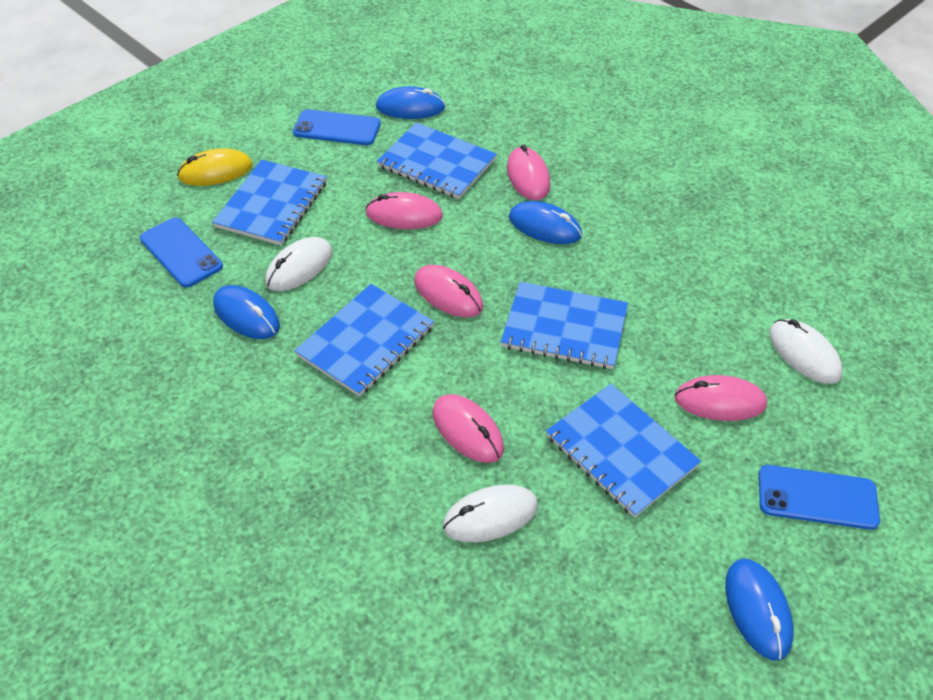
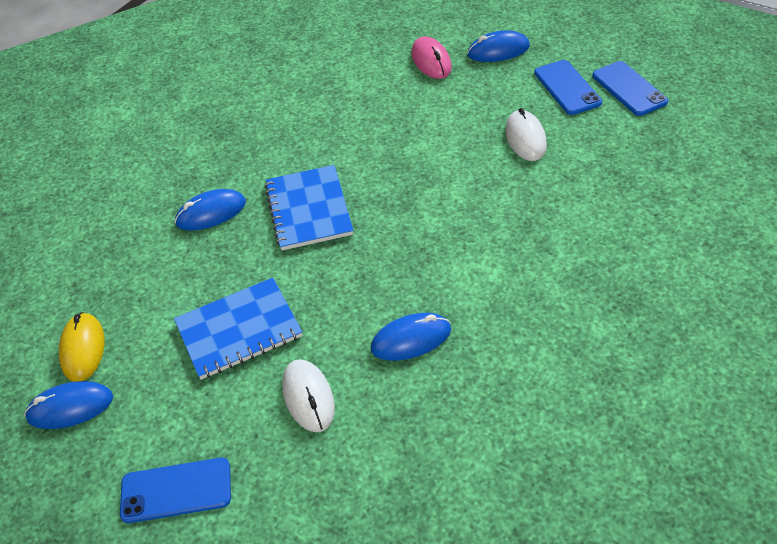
blue notebook: 5 -> 2
pink mouse: 5 -> 1
white mouse: 3 -> 2

